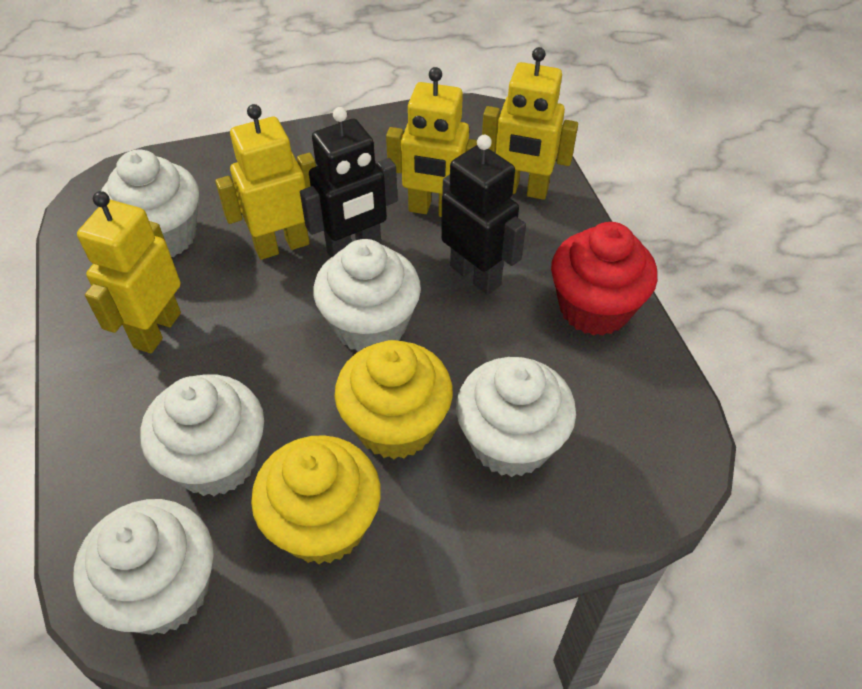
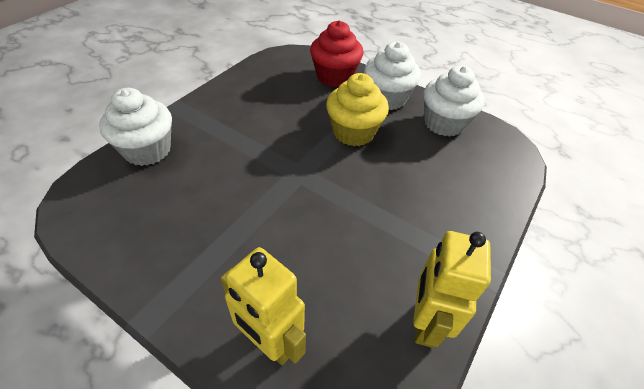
black robot: 2 -> 0
white cupcake: 5 -> 3
yellow cupcake: 2 -> 1
yellow robot: 4 -> 2

